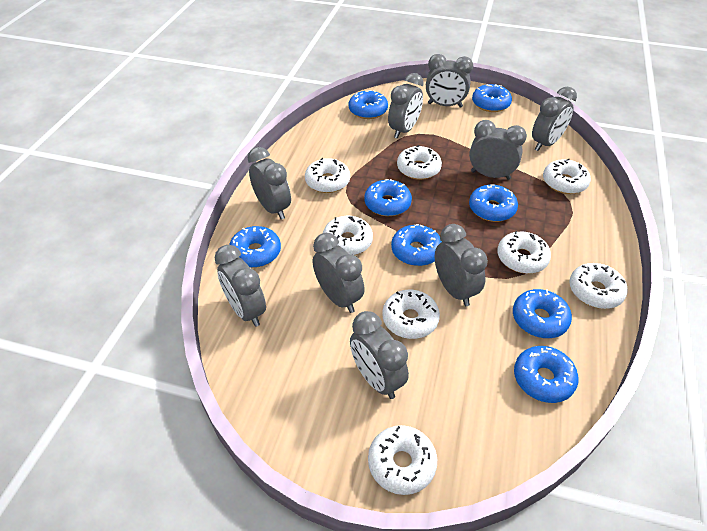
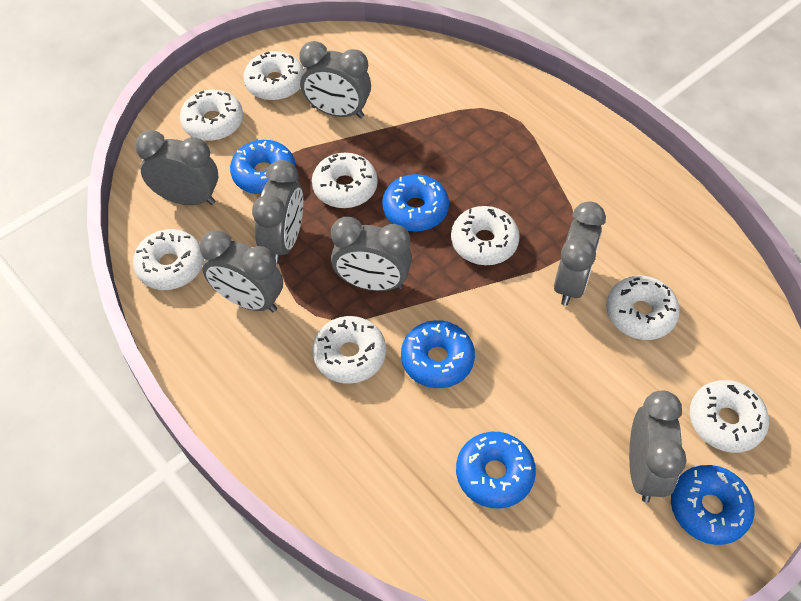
blue donut: 8 -> 5
grey clock: 9 -> 7

